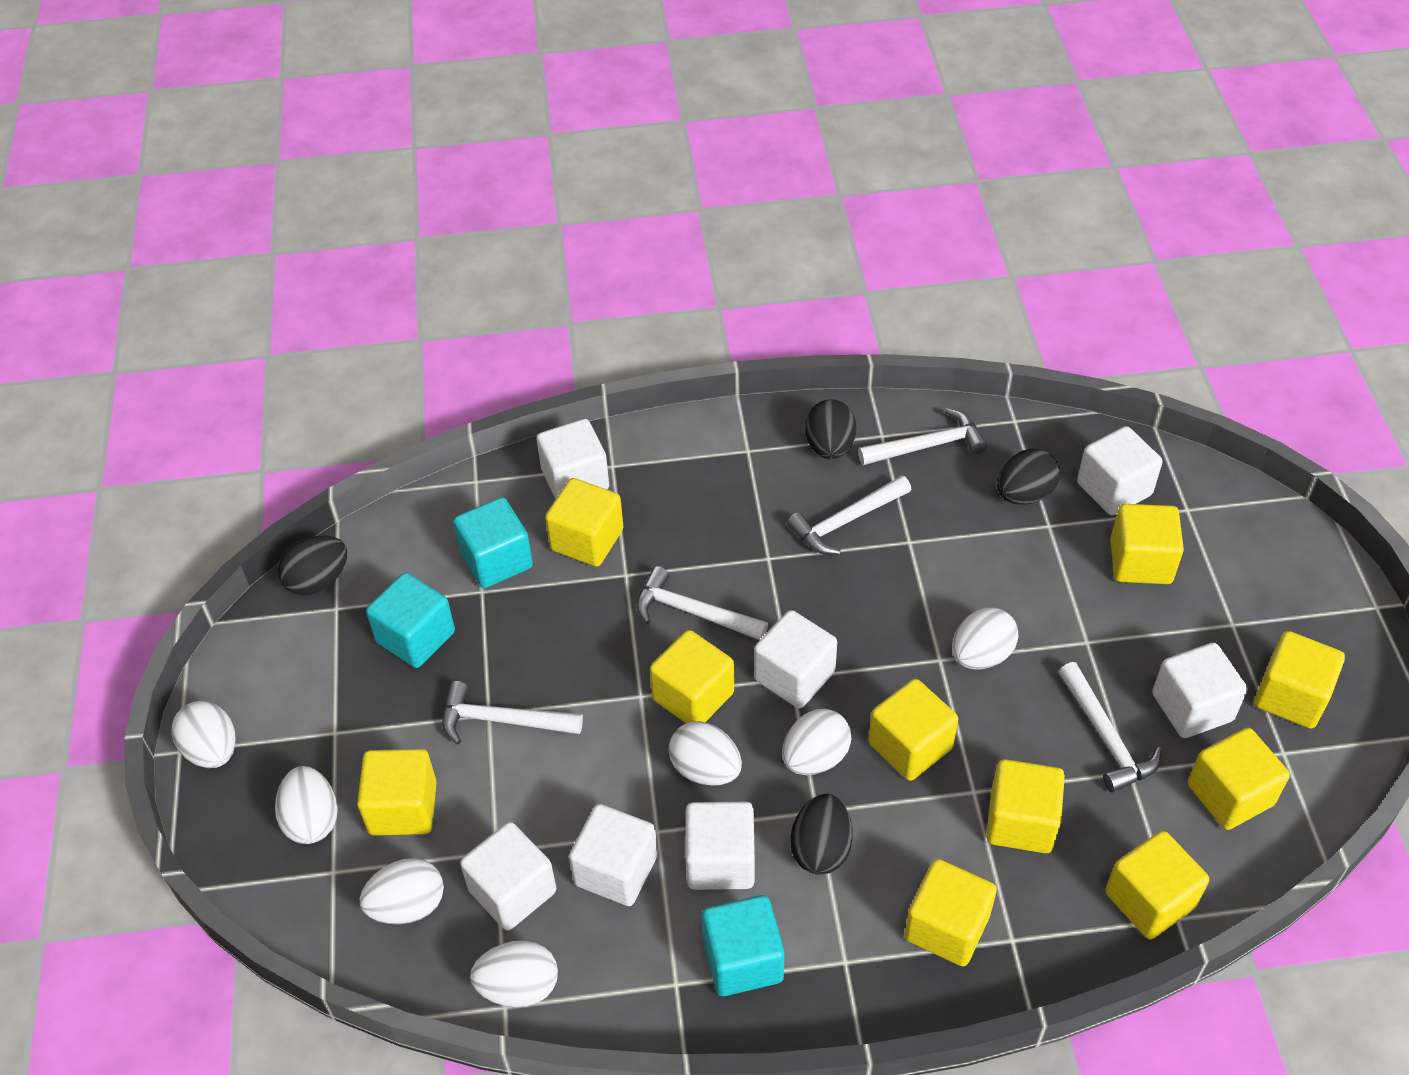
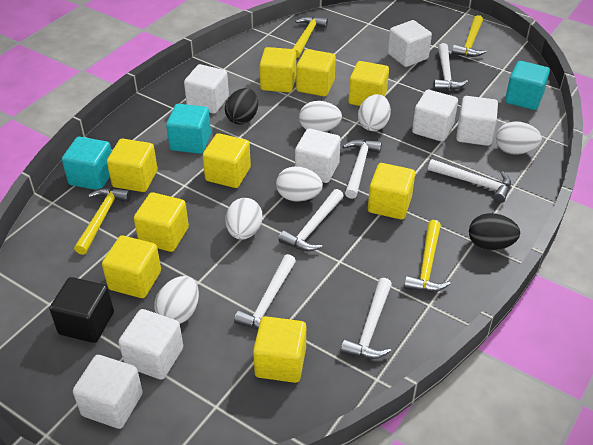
black cube: 0 -> 1
black egg: 4 -> 2
white egg: 7 -> 6
white hammer: 5 -> 6
yellow cube: 10 -> 9
yellow hammer: 0 -> 4

